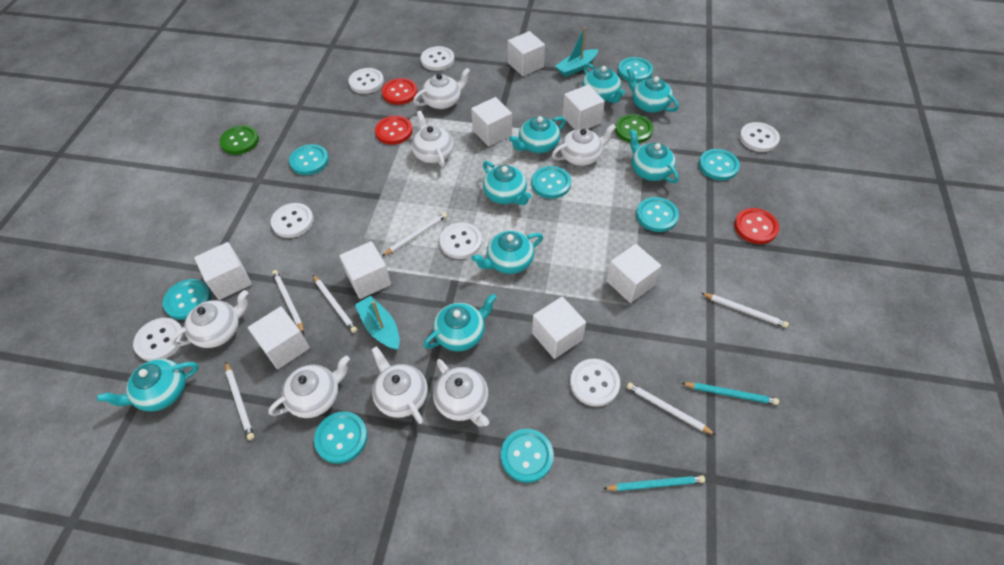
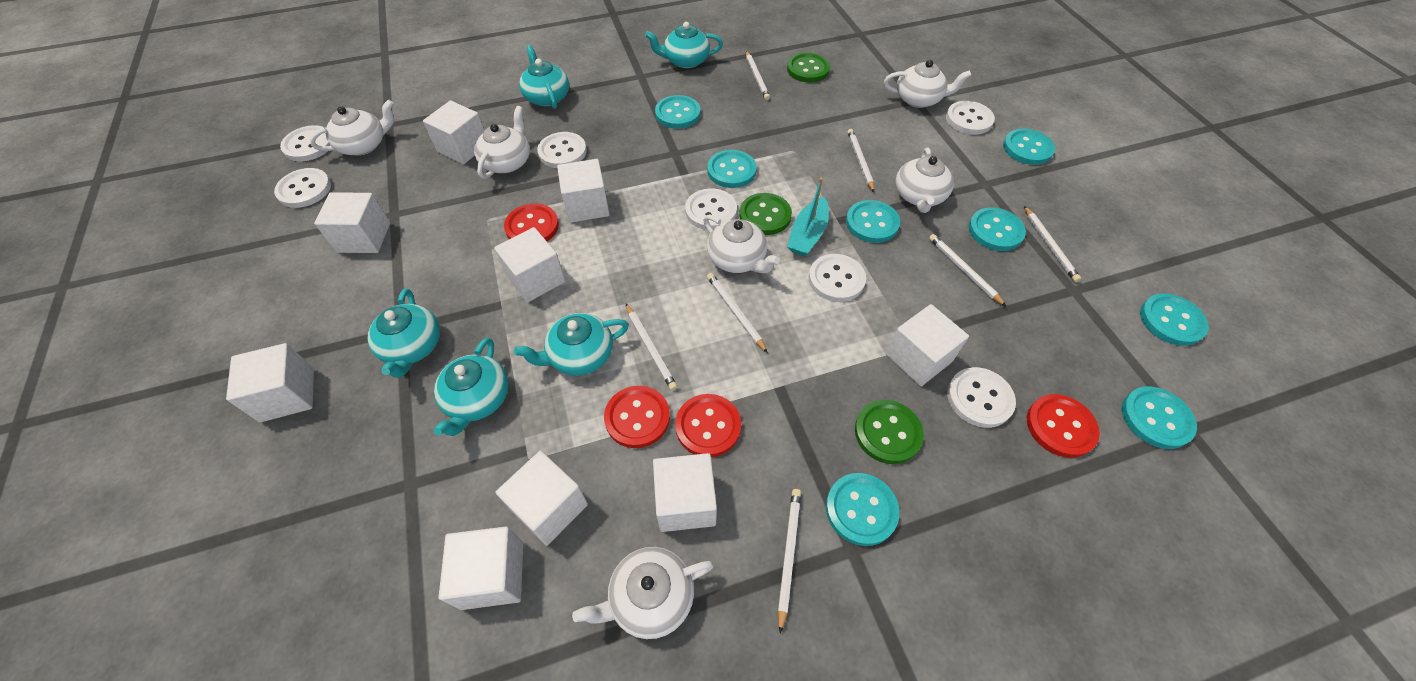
green button: 2 -> 3
red button: 3 -> 4
turquoise boat: 2 -> 1
turquoise pencil: 2 -> 0
turquoise teapot: 8 -> 5
white cube: 8 -> 9
white pencil: 6 -> 7
white teapot: 7 -> 6

